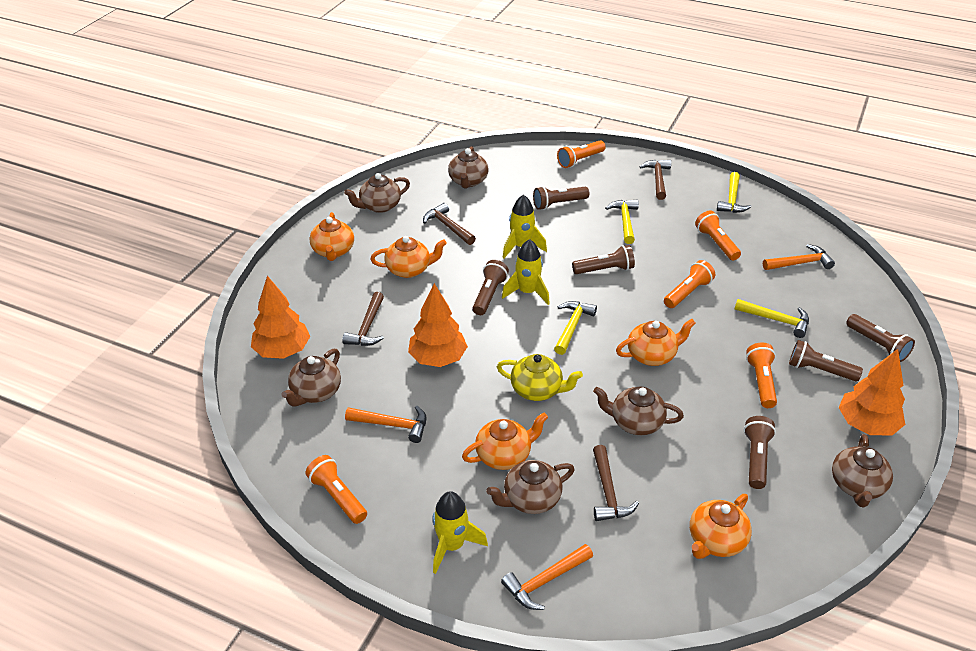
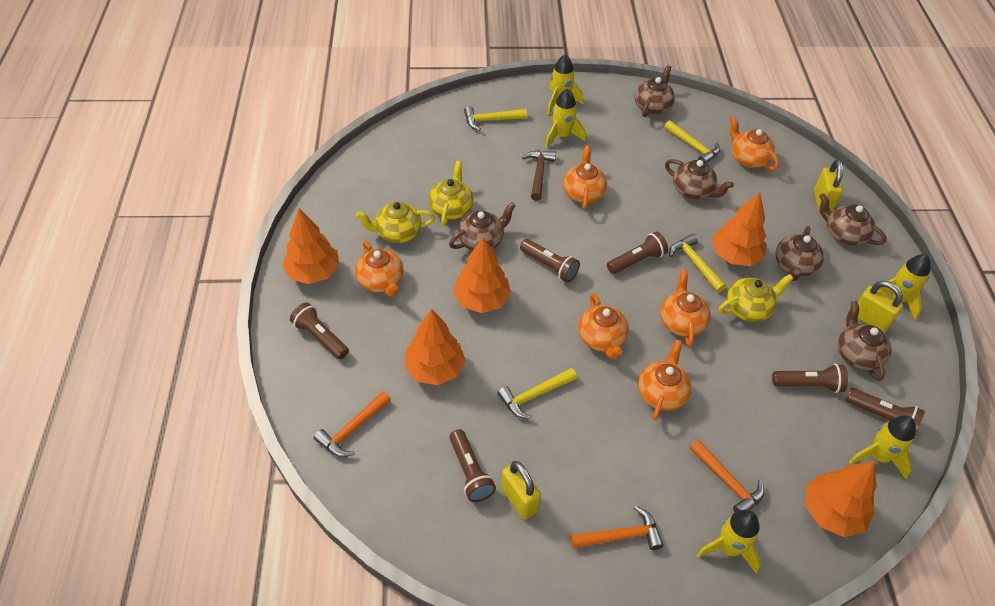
brown hammer: 4 -> 1
orange flashlight: 5 -> 0
orange teapot: 5 -> 6
orange tree: 3 -> 5
yellow padlock: 0 -> 3
yellow rocket: 3 -> 5
yellow teapot: 1 -> 3

